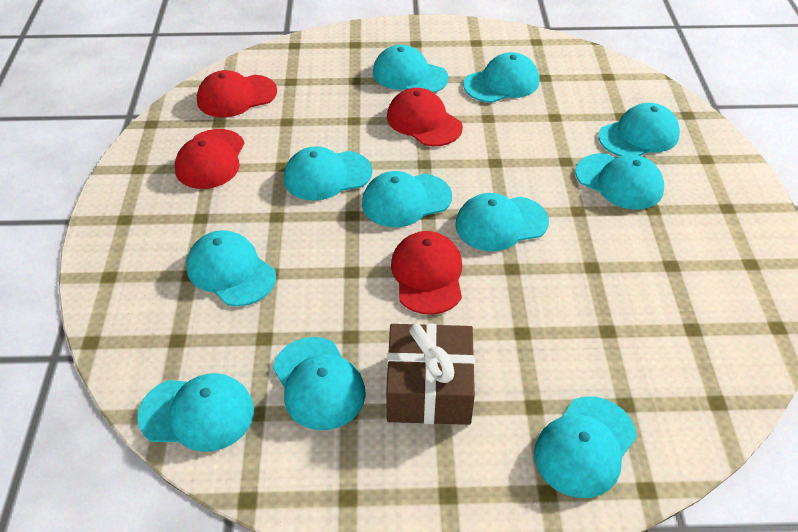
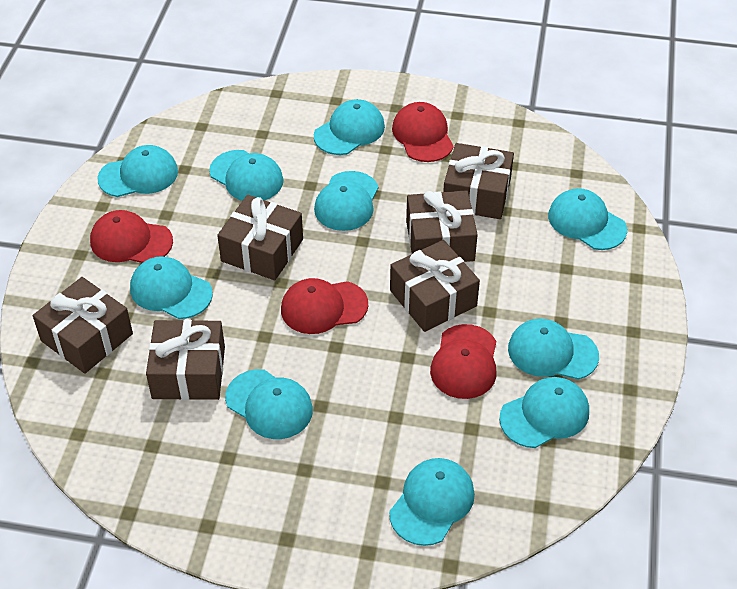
brown gift: 1 -> 6
turquoise cap: 11 -> 10

